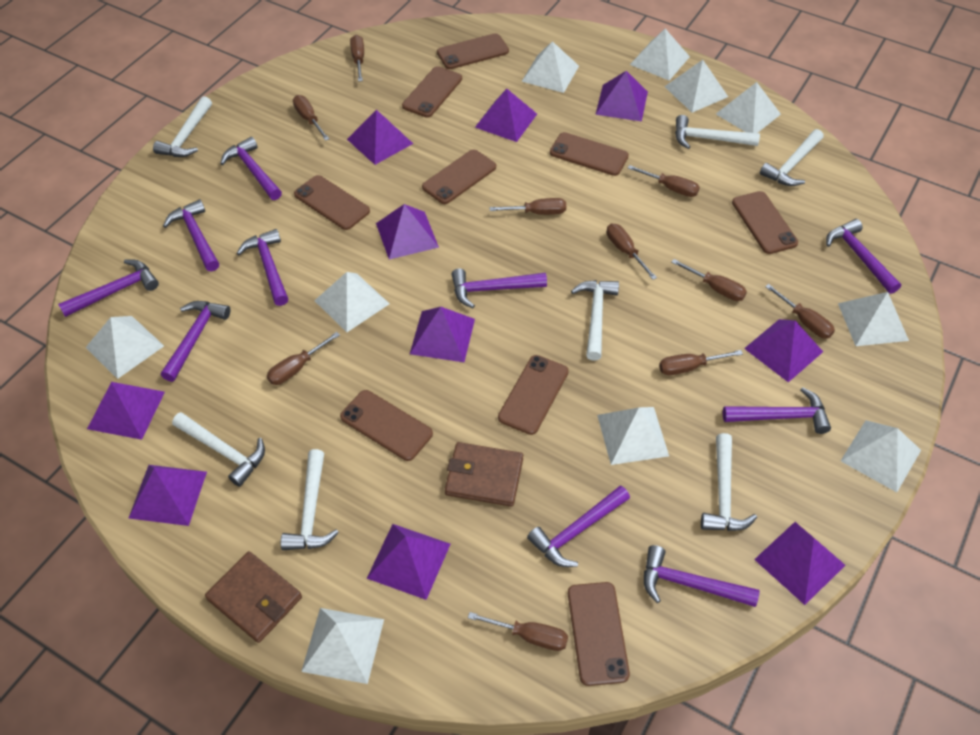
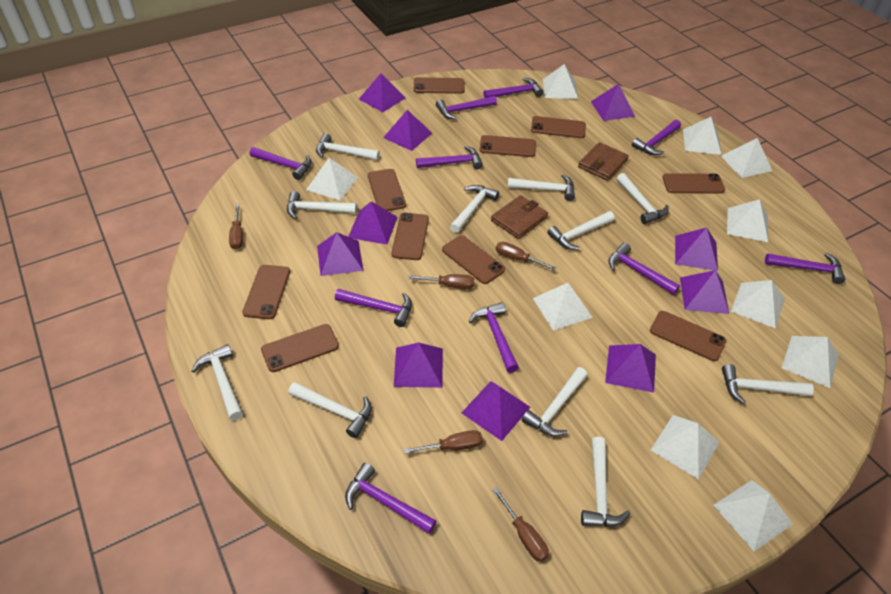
brown phone: 9 -> 10
brown screwdriver: 10 -> 5
white hammer: 7 -> 11

